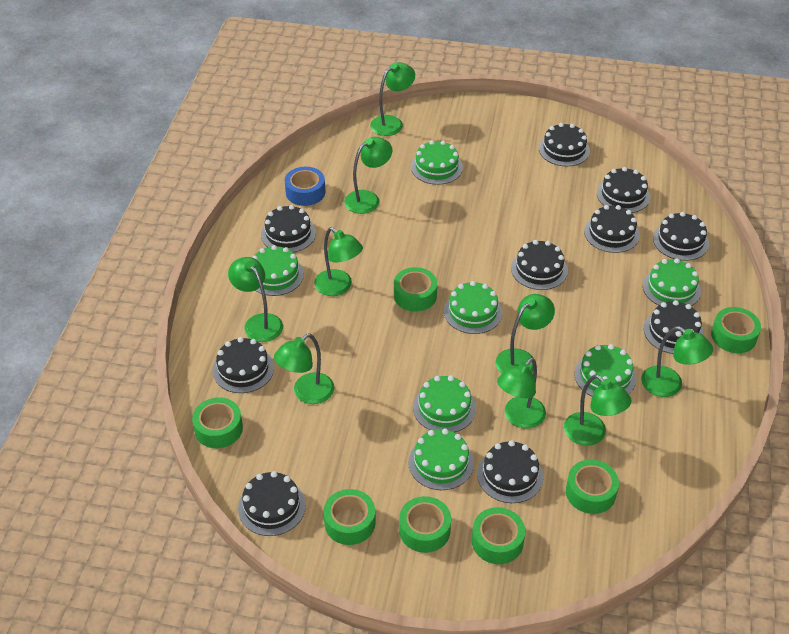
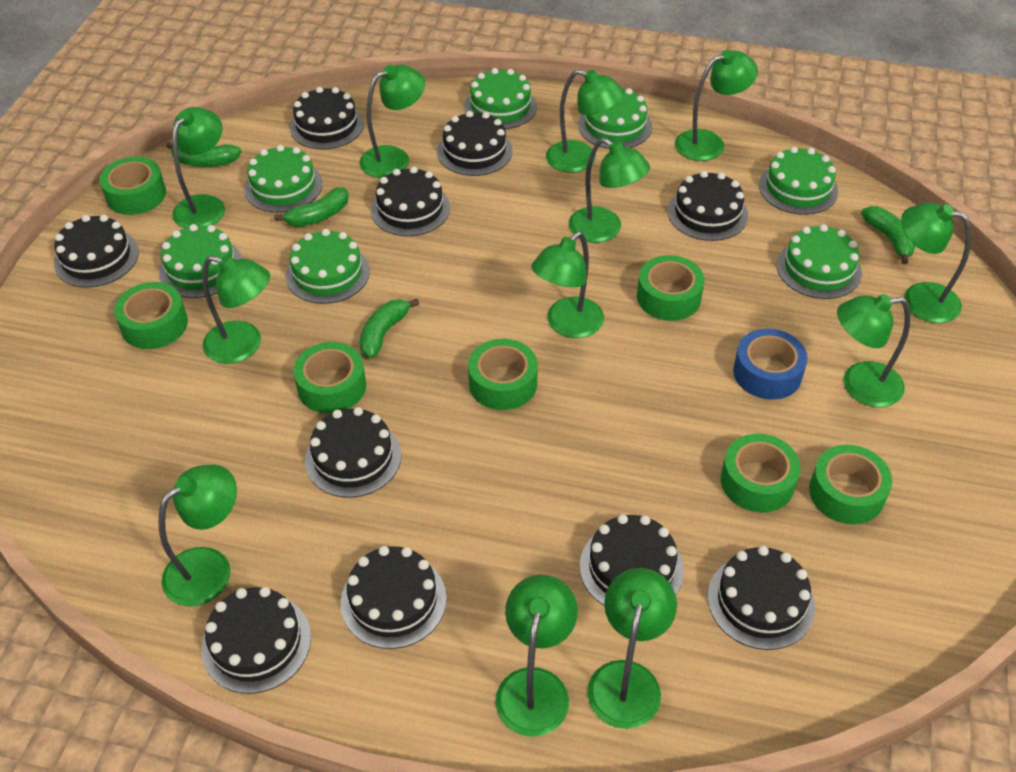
green banana: 0 -> 4
green lamp: 9 -> 12

